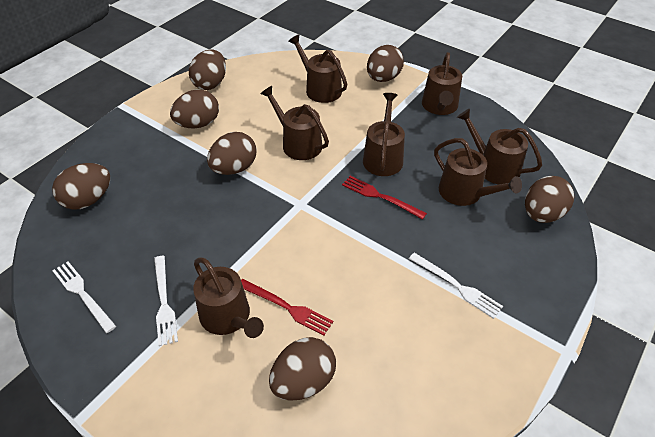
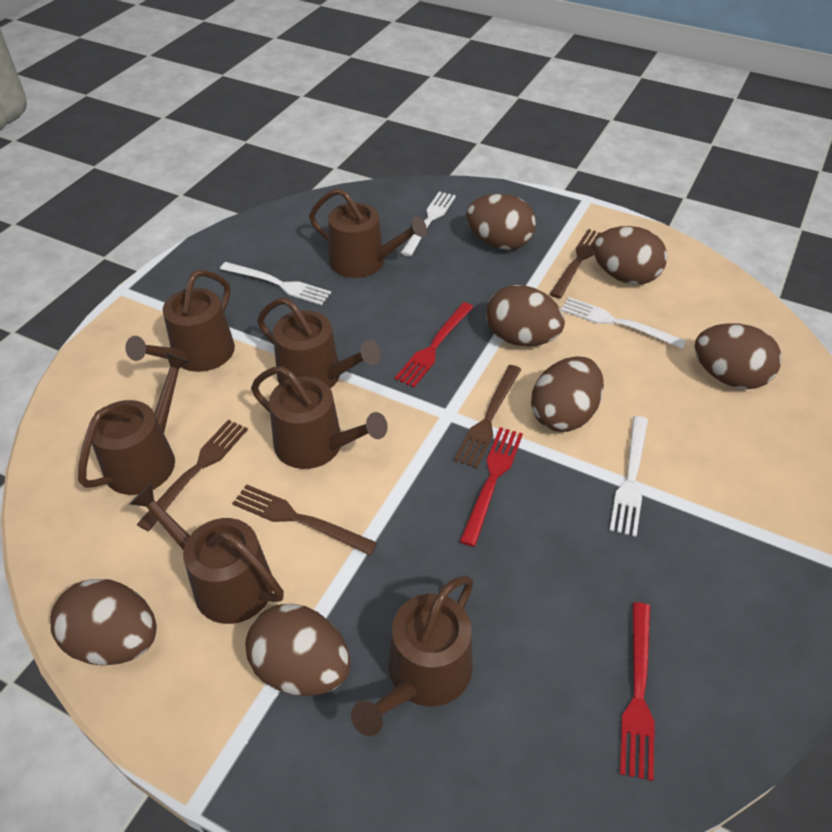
brown fork: 0 -> 4
red fork: 2 -> 3
white fork: 3 -> 4

